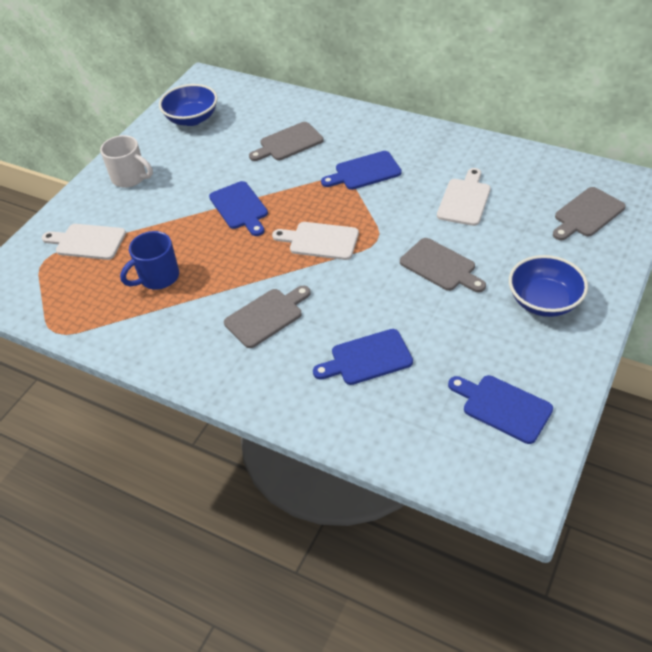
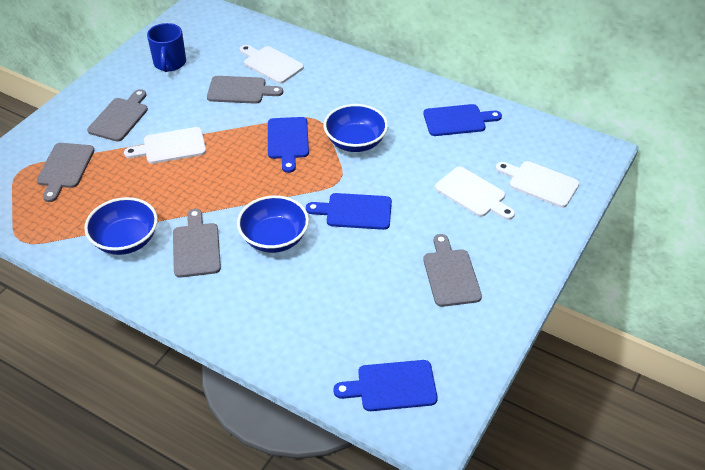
blue bowl: 2 -> 3
grey cutting board: 4 -> 5
white cutting board: 3 -> 4
white mug: 1 -> 0

